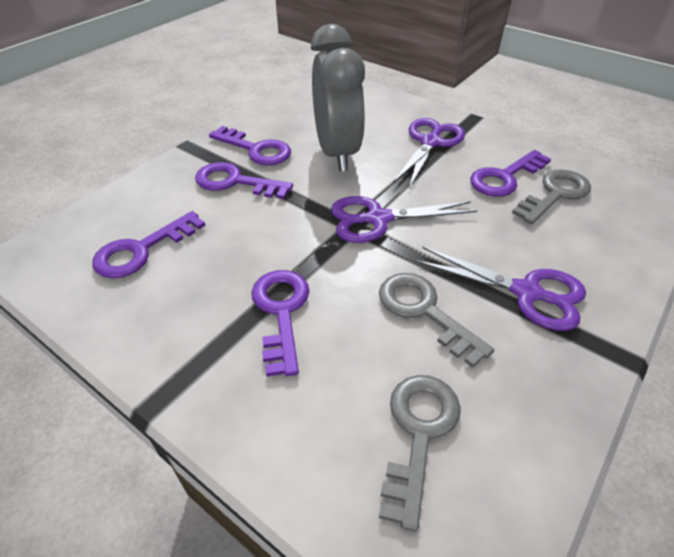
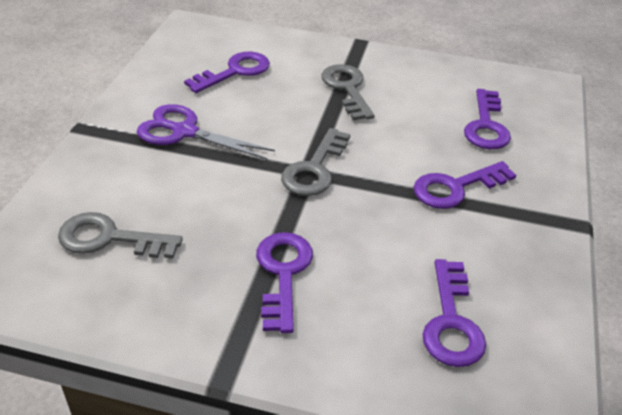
grey clock: 1 -> 0
purple scissors: 3 -> 1

